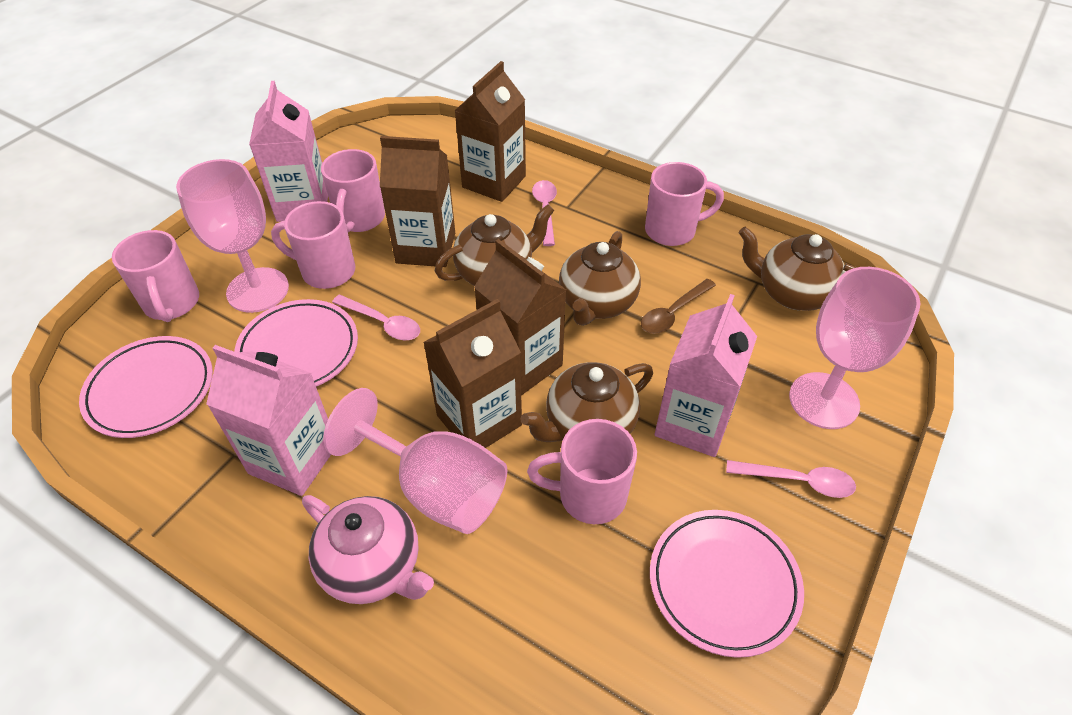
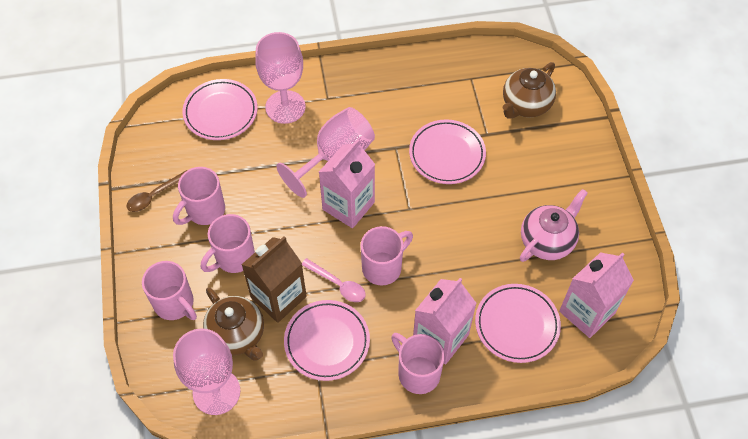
brown carton: 4 -> 1
brown teapot: 4 -> 2
pink plate: 3 -> 4
pink spoon: 3 -> 1

